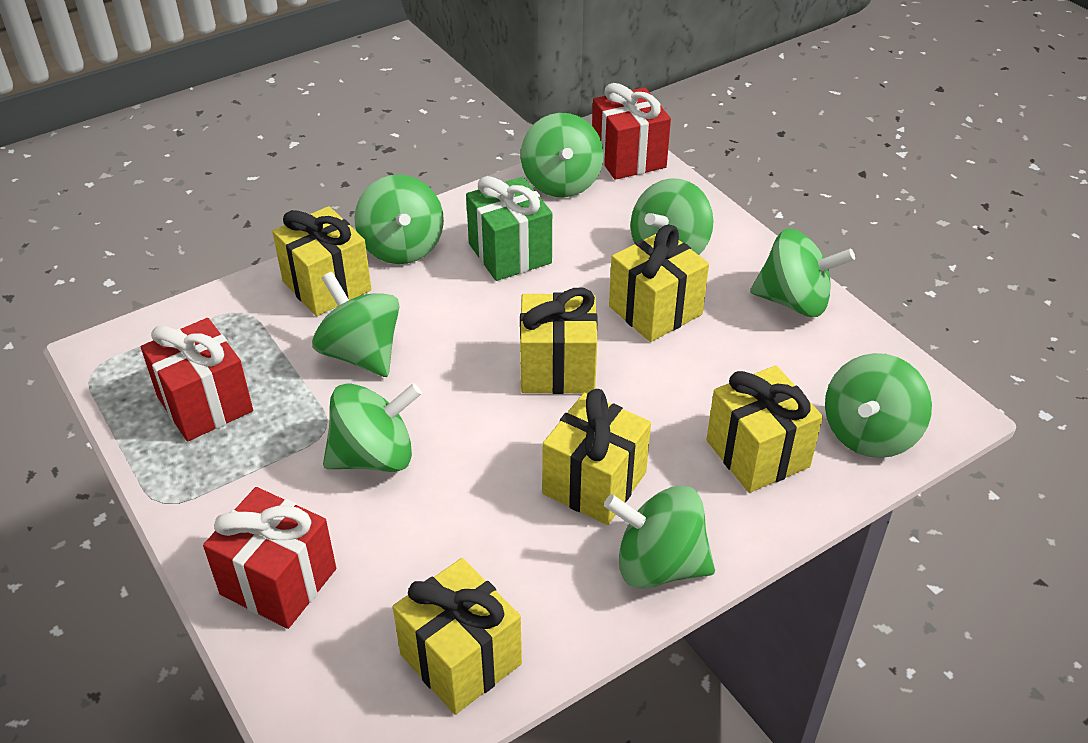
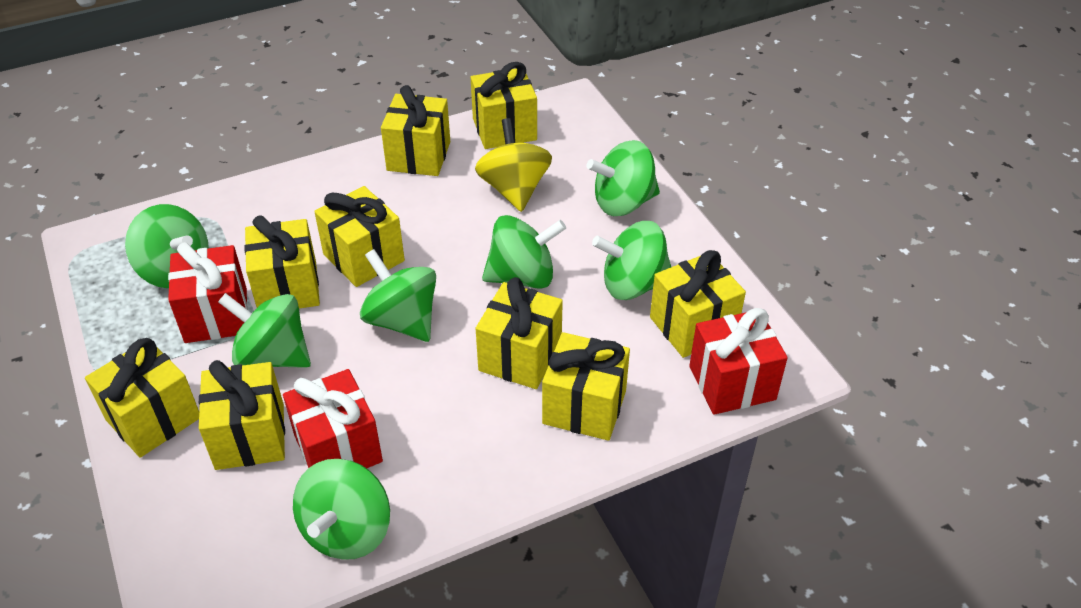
green gift: 1 -> 0
green spinning top: 8 -> 7
yellow gift: 6 -> 9
yellow spinning top: 0 -> 1

